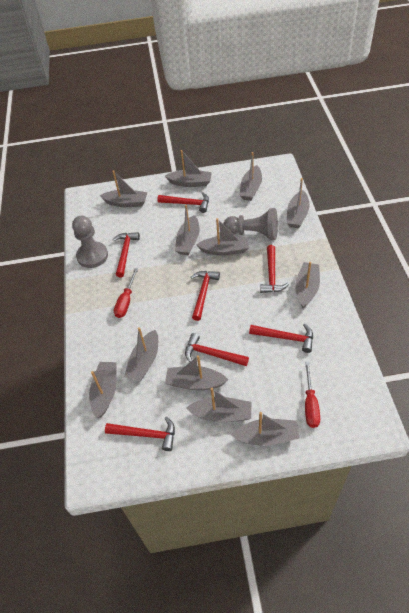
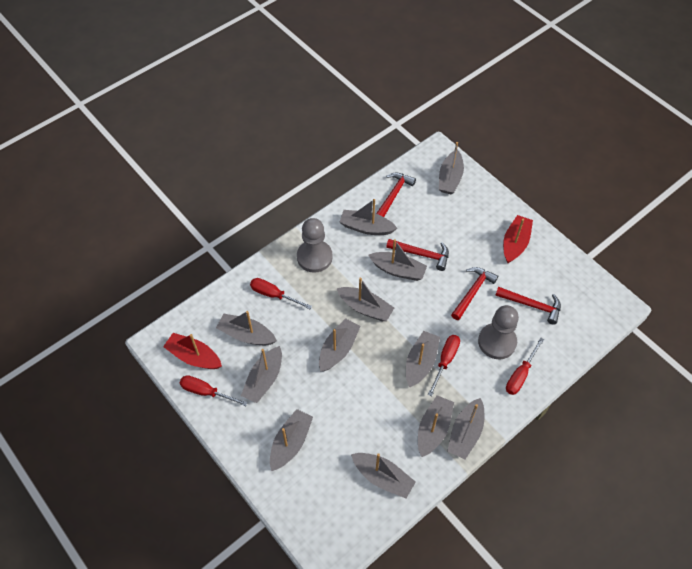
red boat: 0 -> 2
red hammer: 7 -> 4
red screwdriver: 2 -> 4

